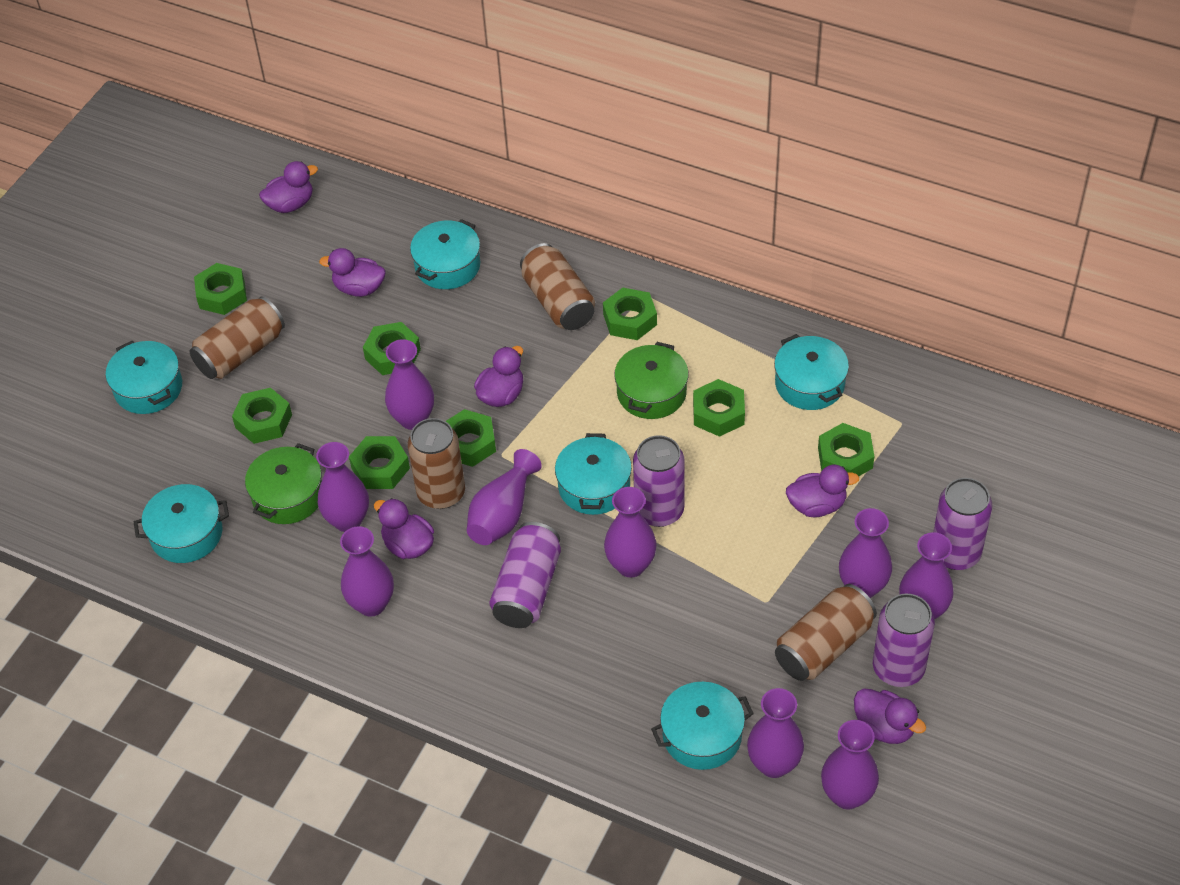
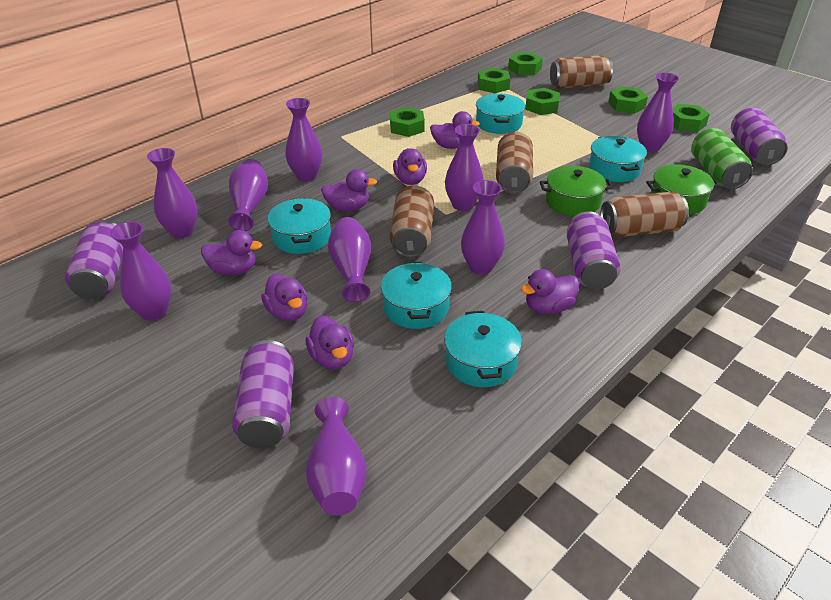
green can: 0 -> 1
green nut: 8 -> 6
purple duck: 6 -> 7
turquoise pot: 6 -> 5

